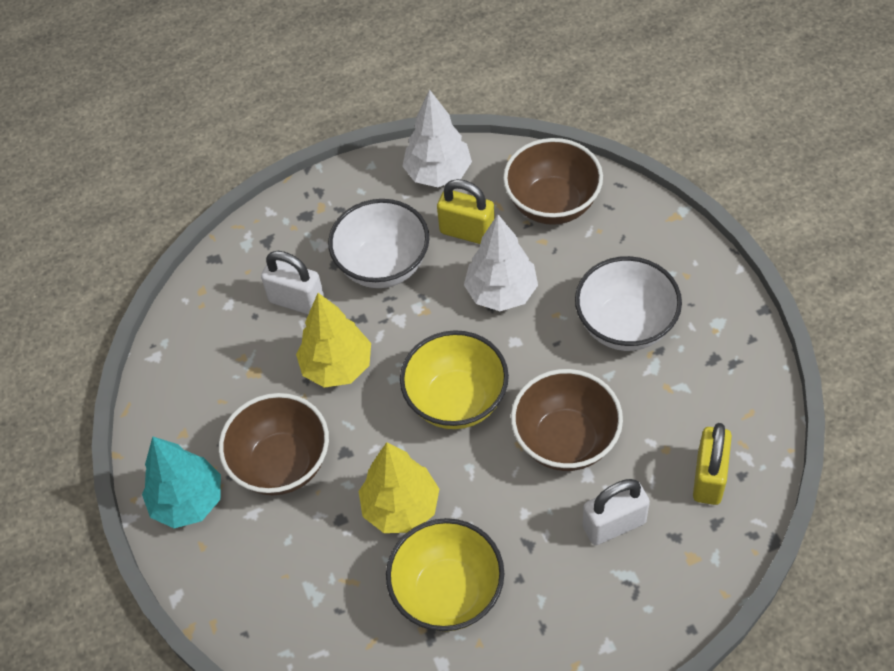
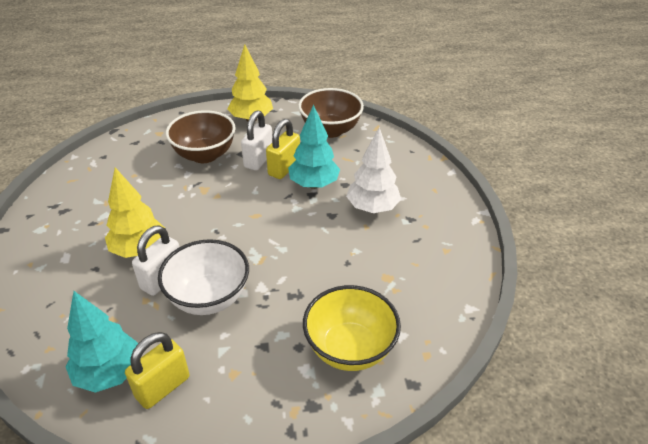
brown bowl: 3 -> 2
turquoise tree: 1 -> 2
white bowl: 2 -> 1
white tree: 2 -> 1
yellow bowl: 2 -> 1

